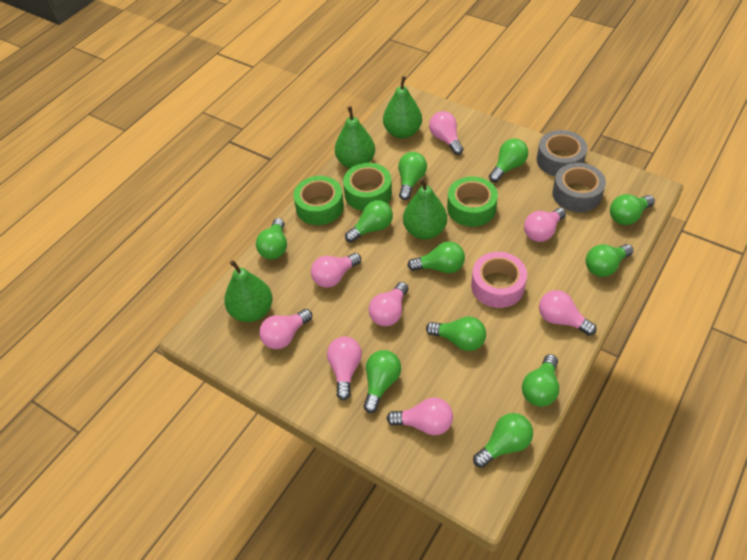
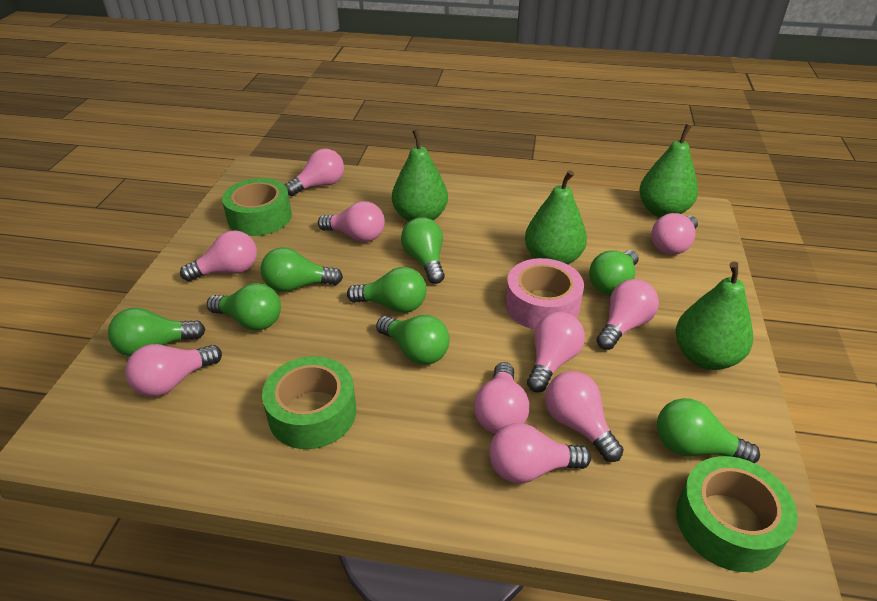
green light bulb: 11 -> 8
grey tape: 2 -> 0
pink light bulb: 8 -> 10

